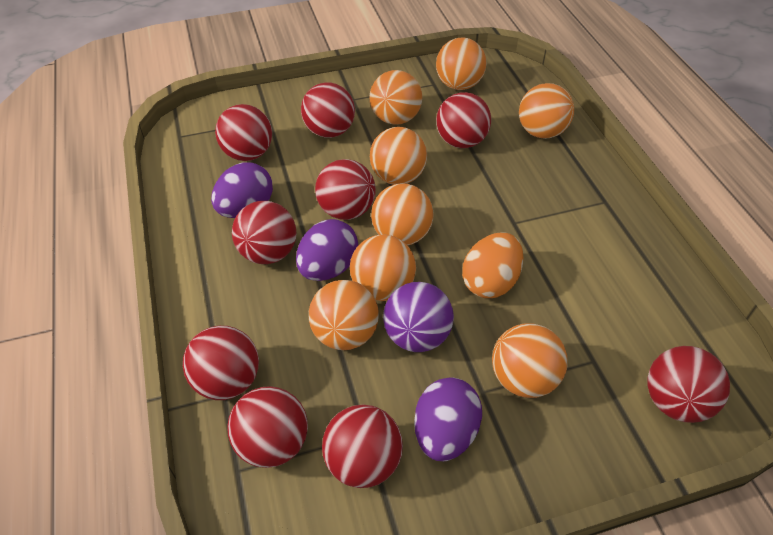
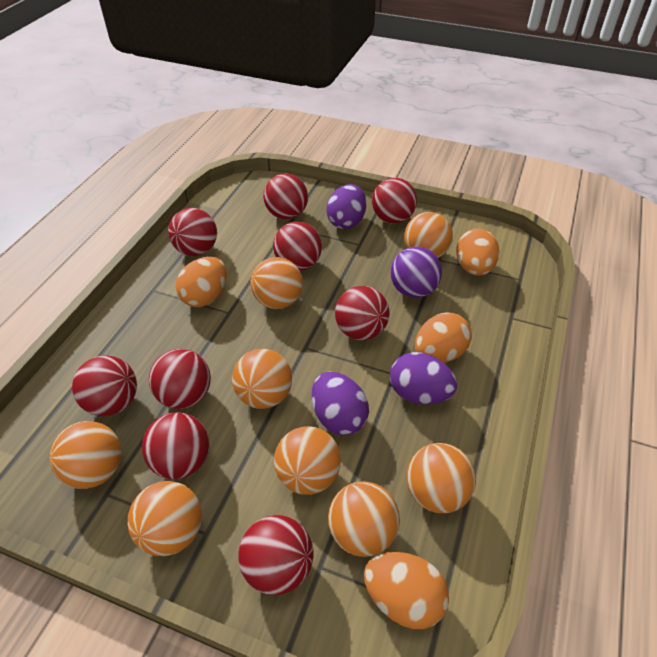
orange egg: 1 -> 4

